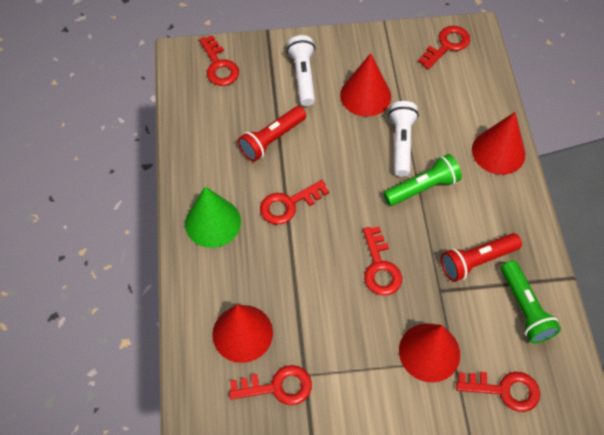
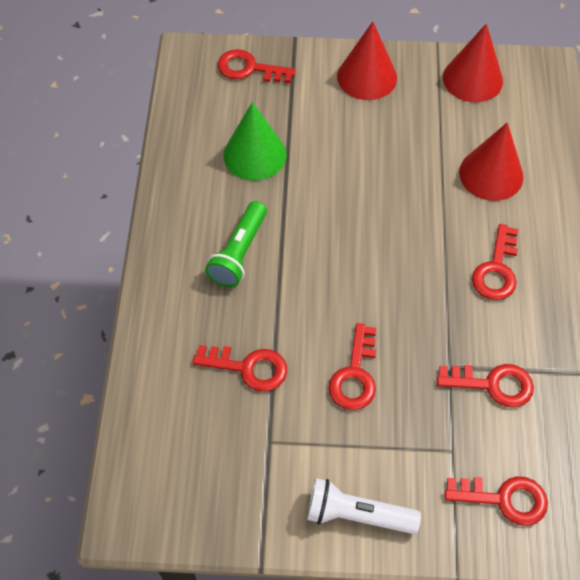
green flashlight: 2 -> 1
red cone: 4 -> 3
red flashlight: 2 -> 0
white flashlight: 2 -> 1

